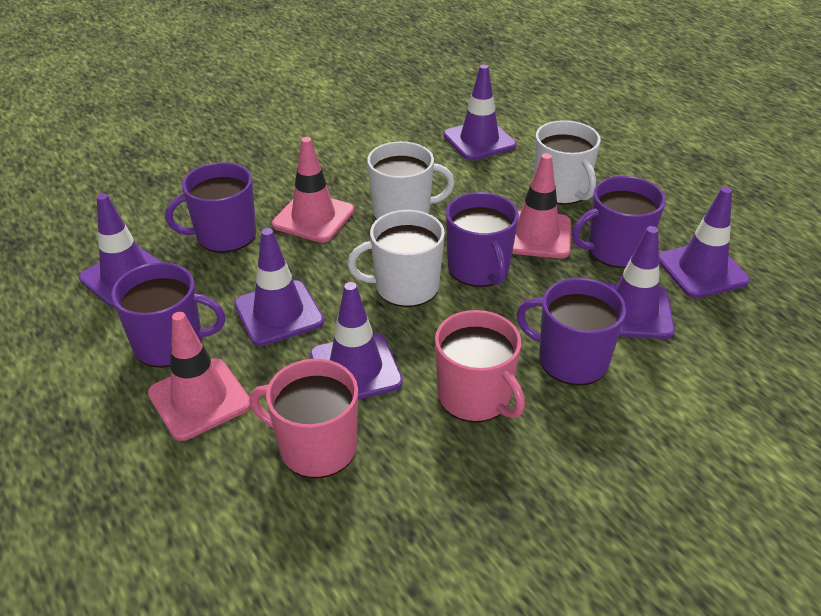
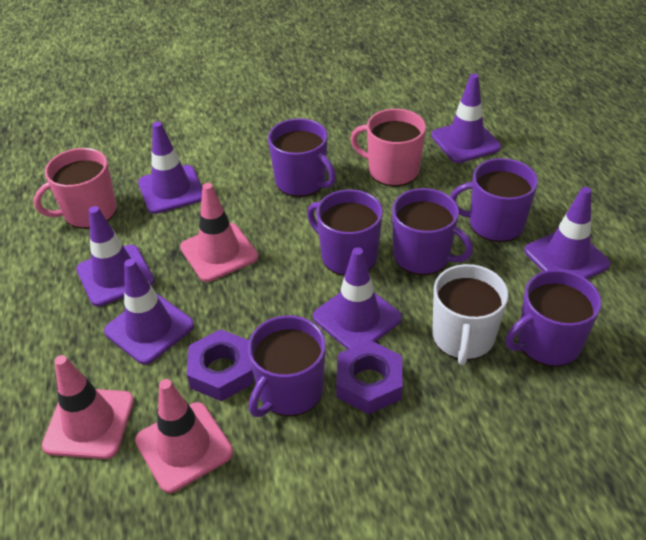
purple mug: 5 -> 6
purple nut: 0 -> 2
white mug: 3 -> 1

